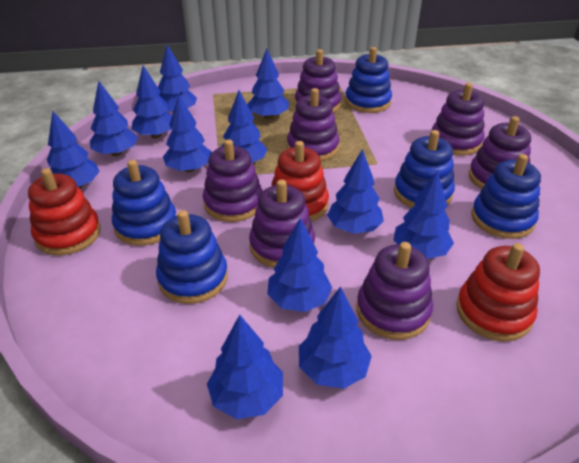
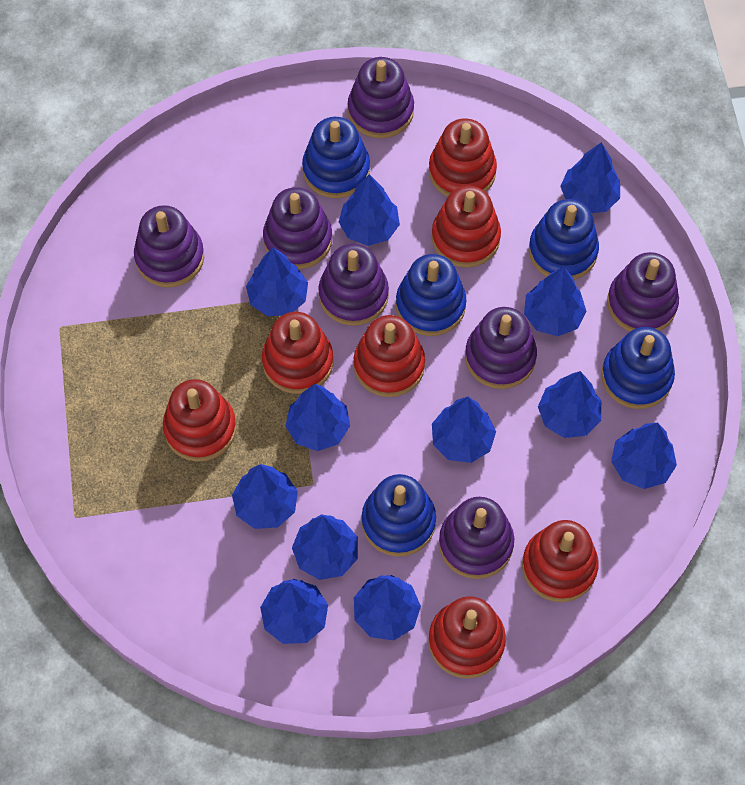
red stacking toy: 3 -> 7

